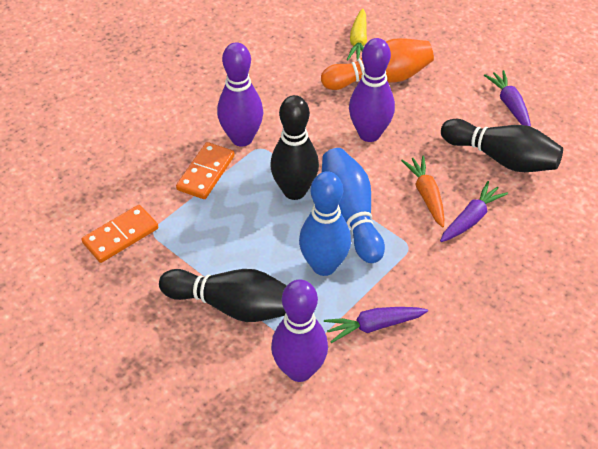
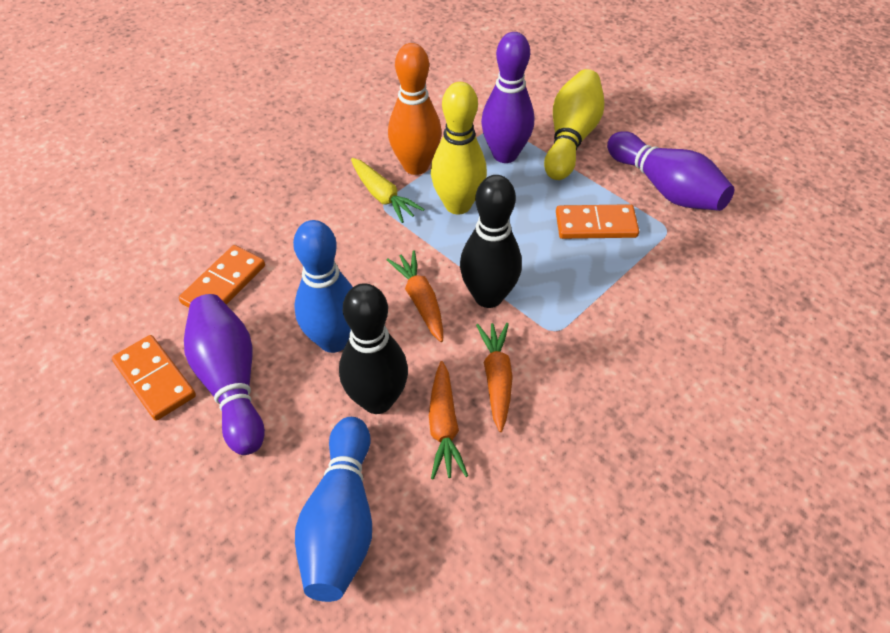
black bowling pin: 3 -> 2
orange carrot: 1 -> 3
orange domino: 2 -> 3
purple carrot: 3 -> 0
yellow bowling pin: 0 -> 2

